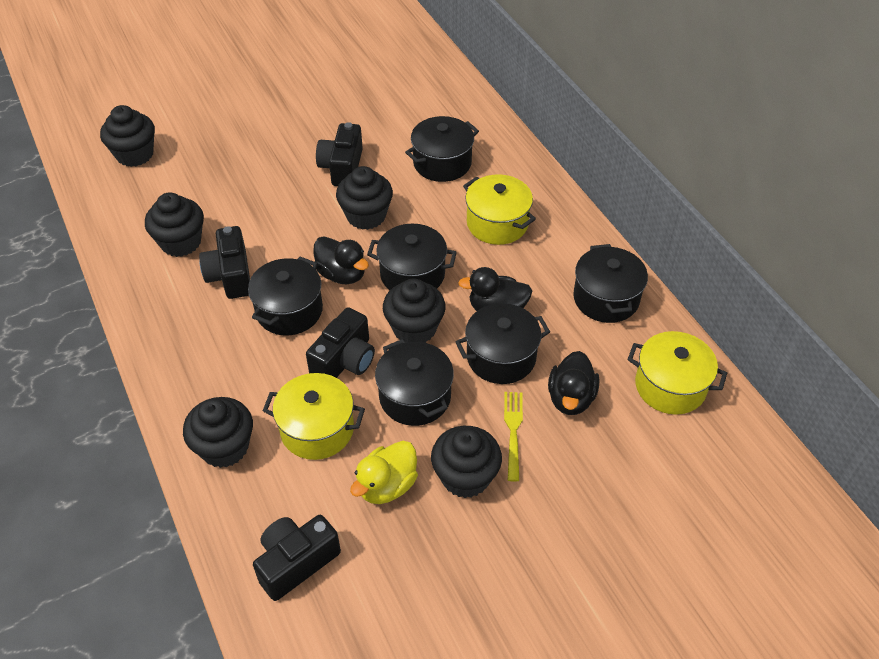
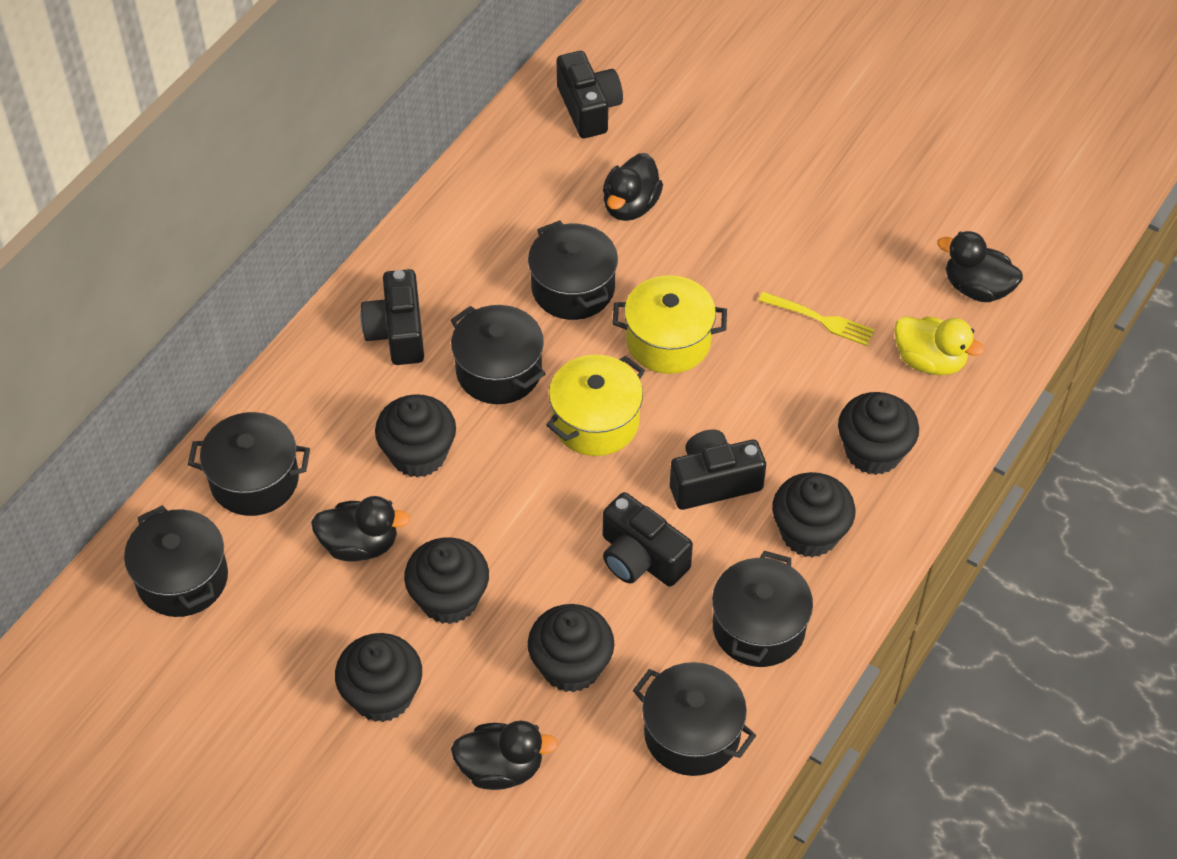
black duck: 3 -> 4
yellow pot: 3 -> 2

